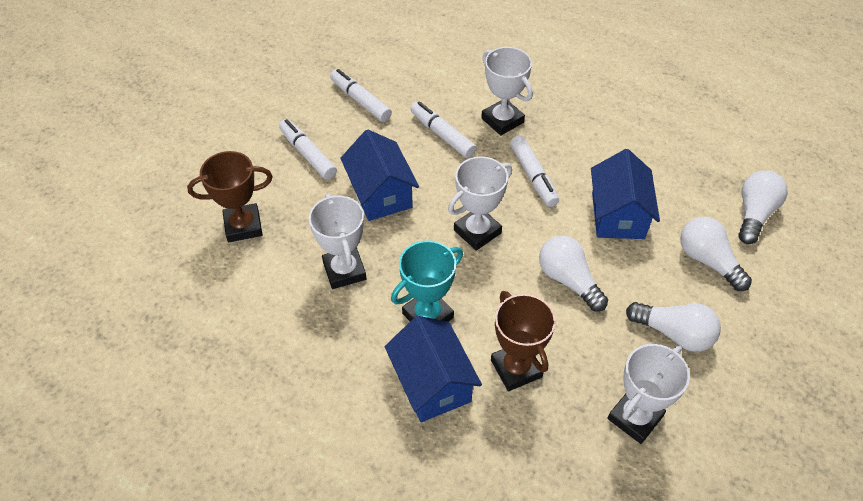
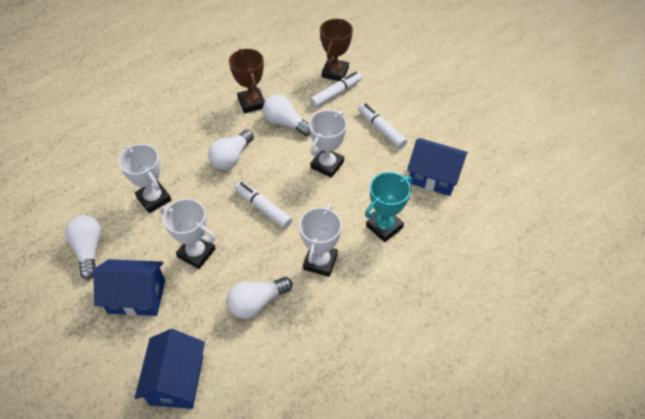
white marker: 4 -> 3

